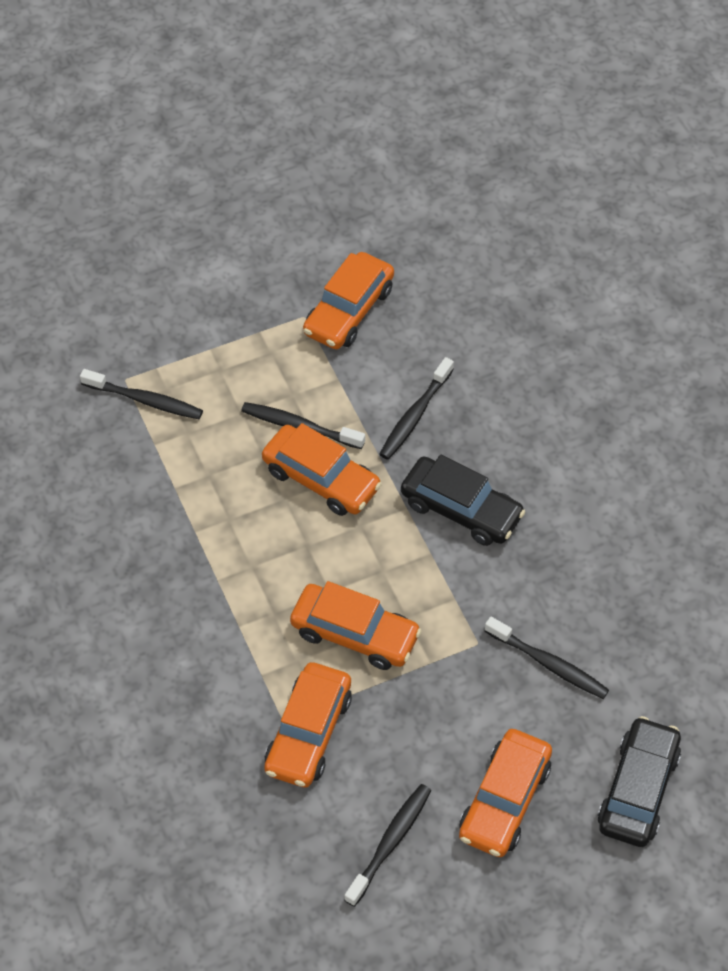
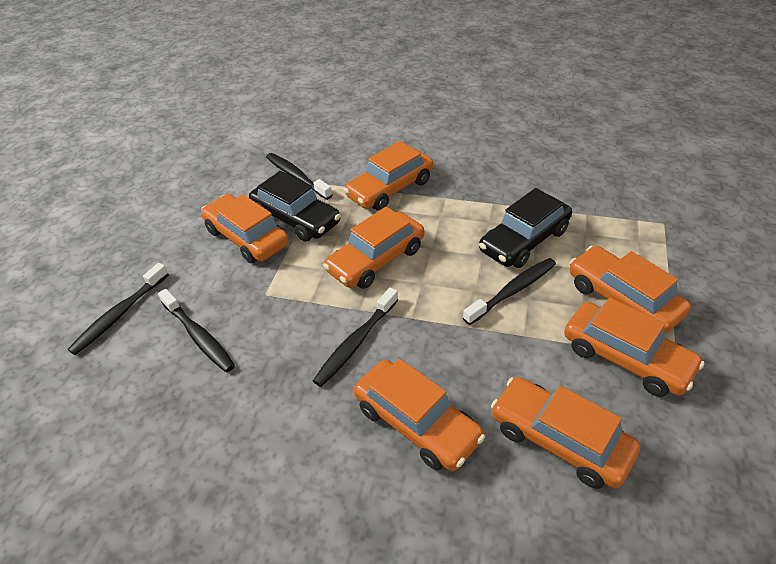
orange car: 5 -> 7

